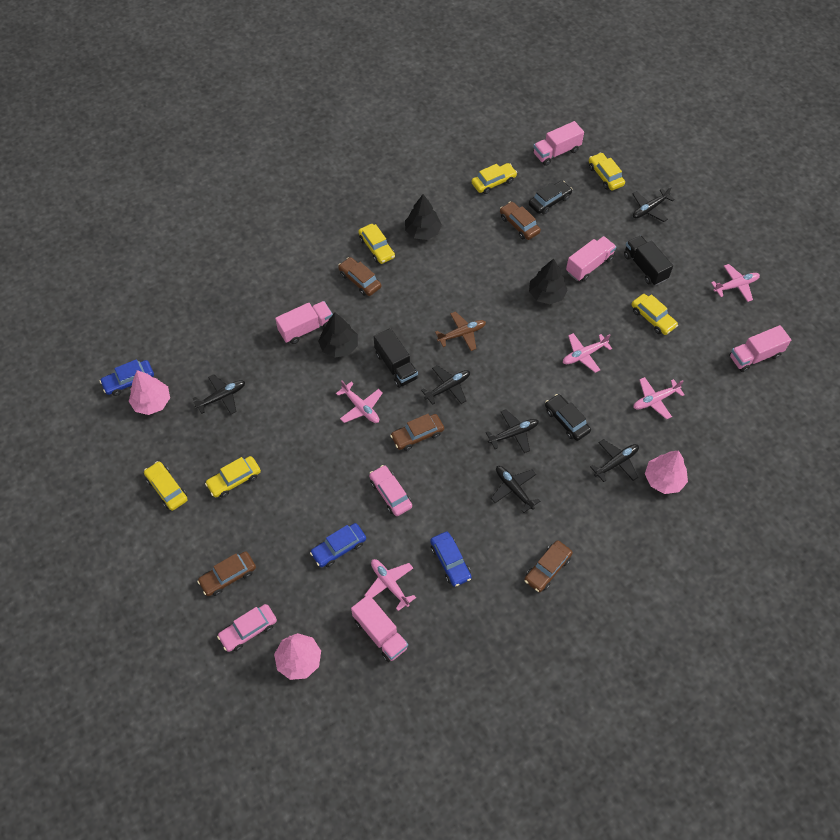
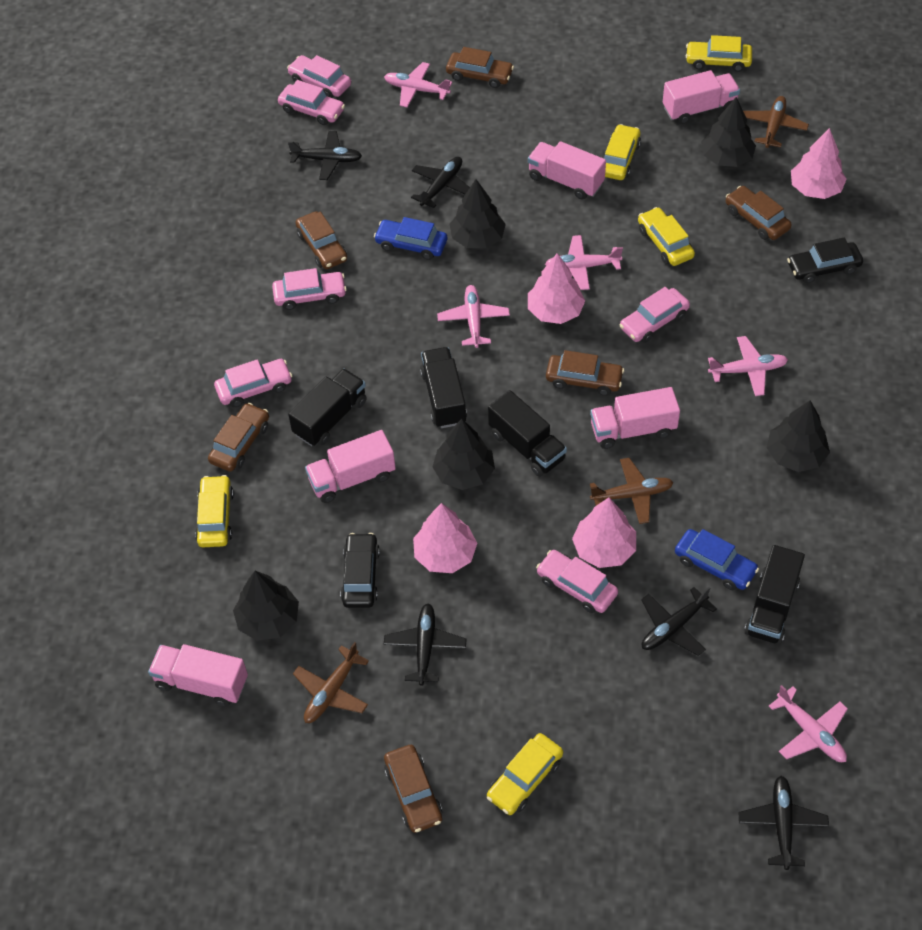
black plane: 6 -> 5
black tree: 3 -> 5
black truck: 2 -> 4
blue car: 3 -> 2
brown car: 5 -> 6
brown plane: 1 -> 3
pink car: 2 -> 6
pink tree: 3 -> 4
yellow car: 6 -> 5

